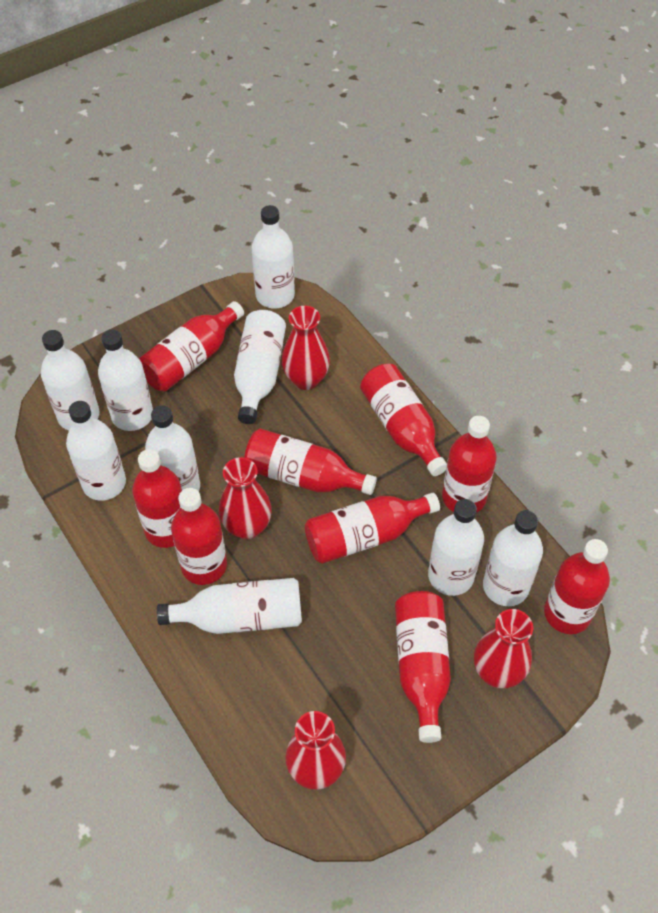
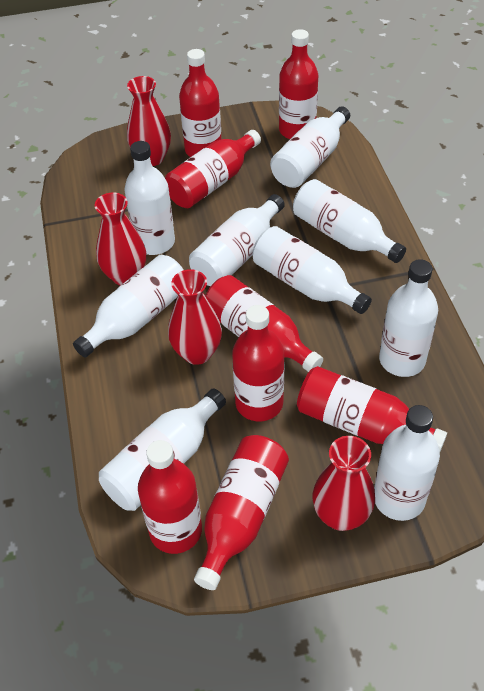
red bottle: 9 -> 8

